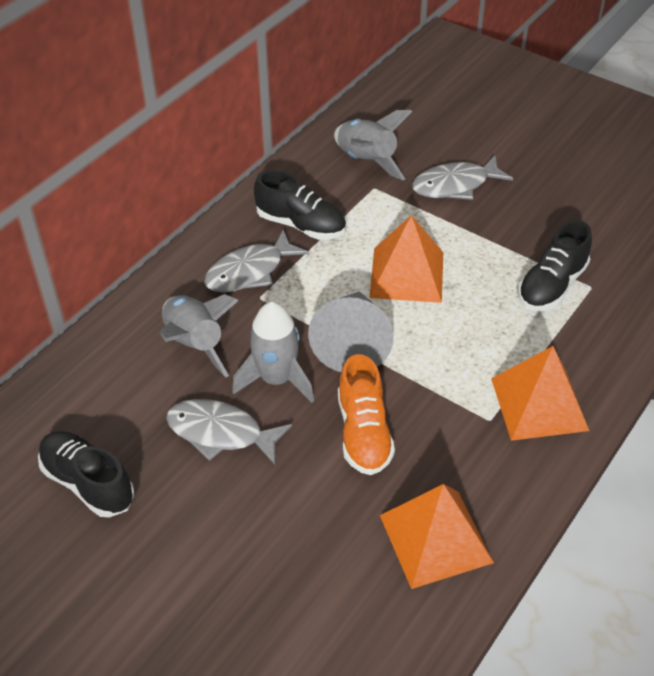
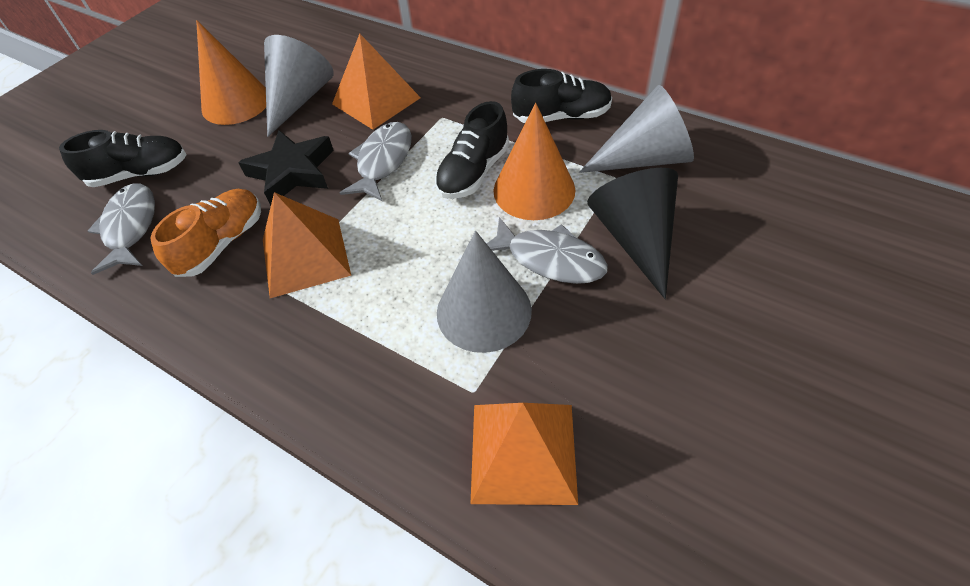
black cone: 0 -> 1
black star: 0 -> 1
grey cone: 1 -> 3
grey rocket: 3 -> 0
orange cone: 0 -> 2

